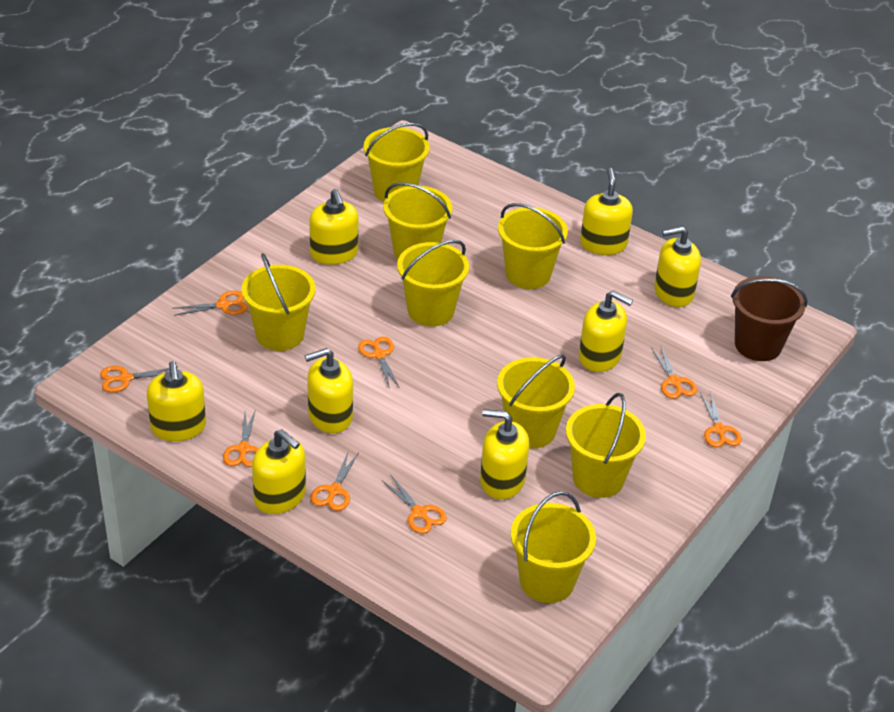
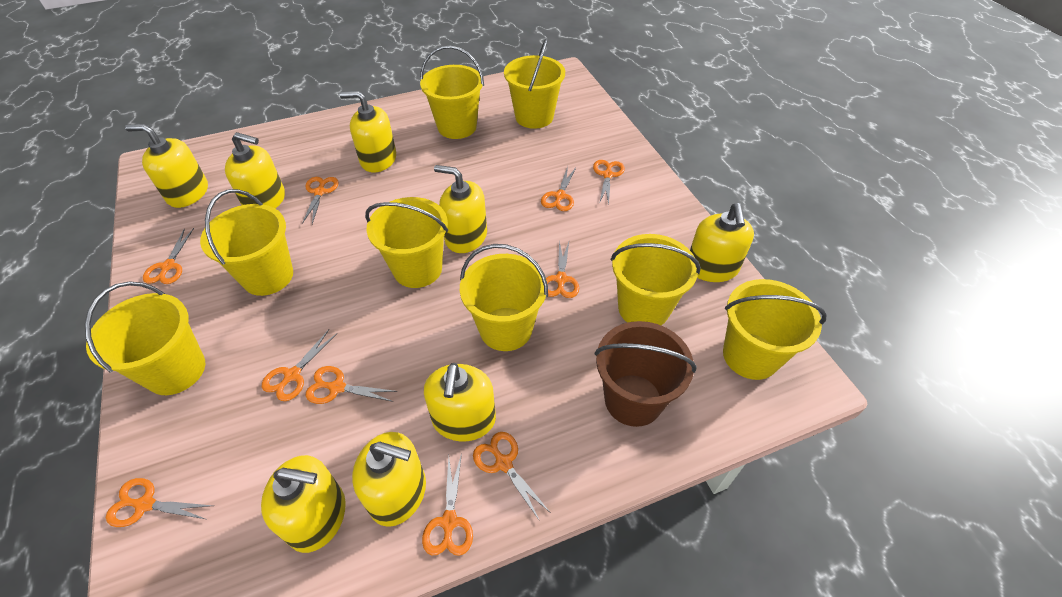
orange scissors: 8 -> 10

